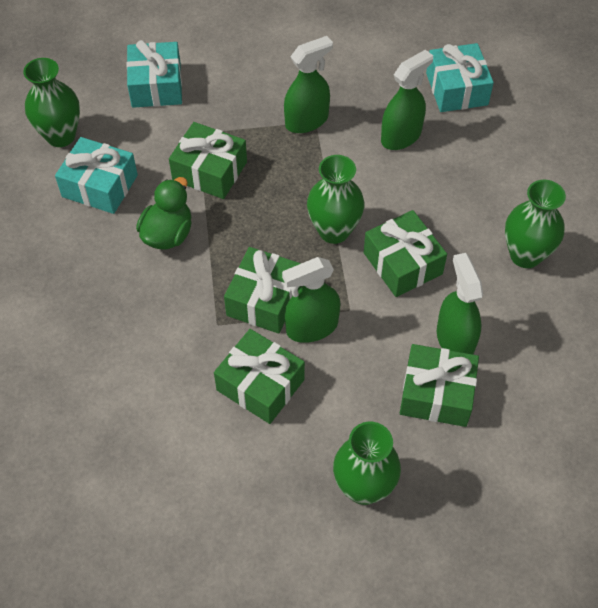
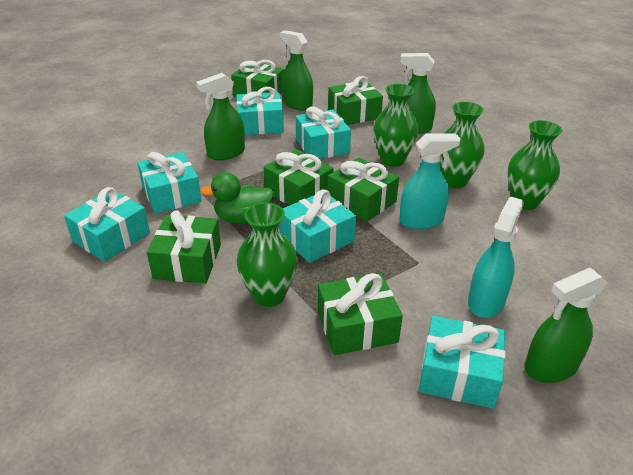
green gift: 5 -> 6
turquoise gift: 3 -> 6
turquoise spray bottle: 0 -> 2

